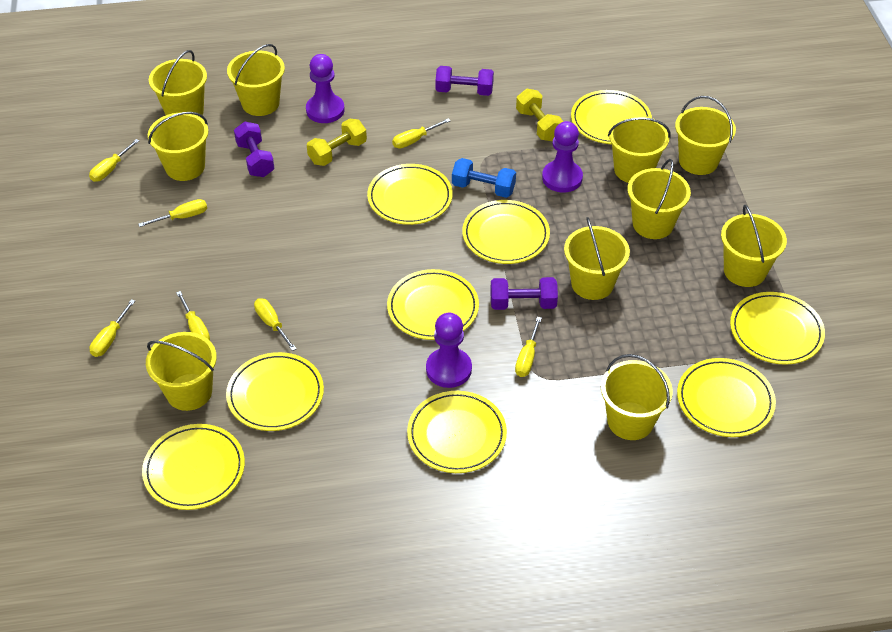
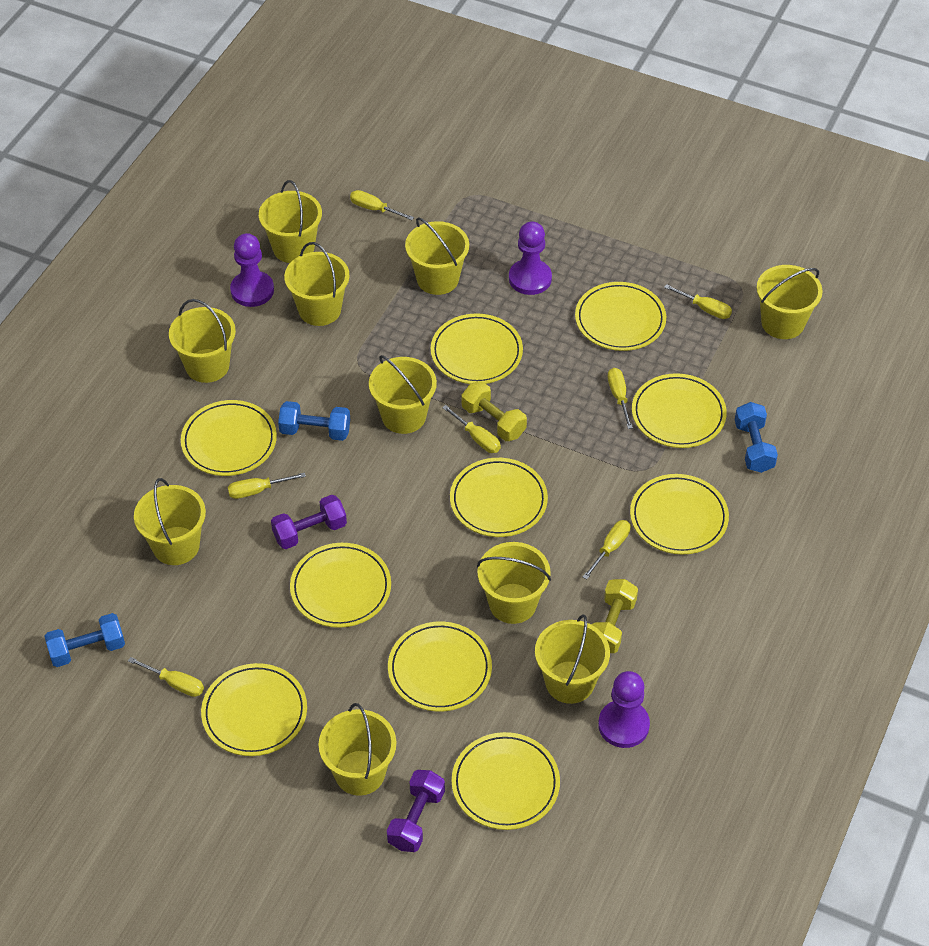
blue dumbbell: 1 -> 3
purple dumbbell: 3 -> 2
yellow plate: 9 -> 10

